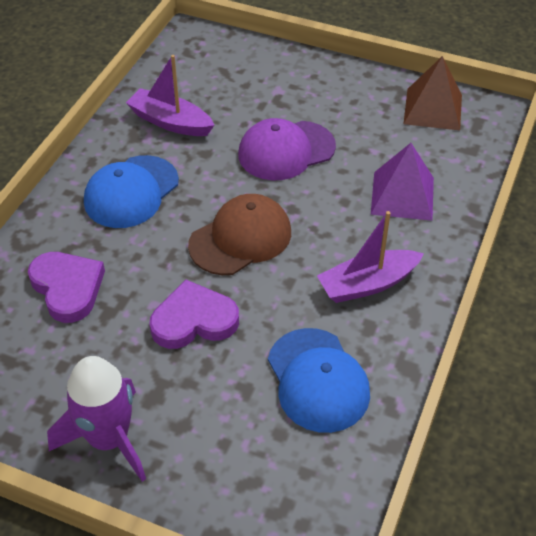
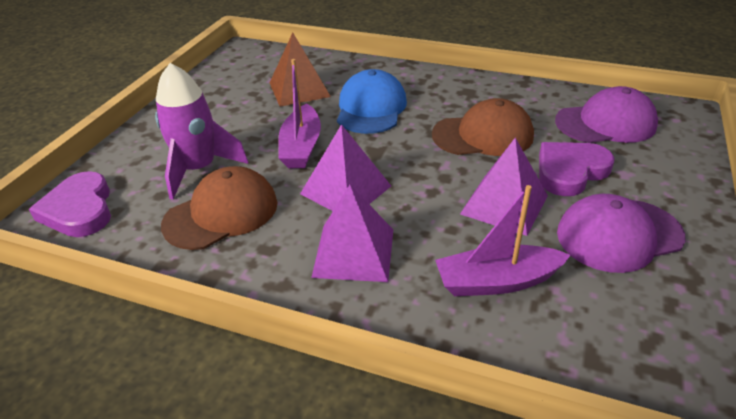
blue cap: 2 -> 1
brown cap: 1 -> 2
purple cap: 1 -> 2
purple pyramid: 1 -> 3

